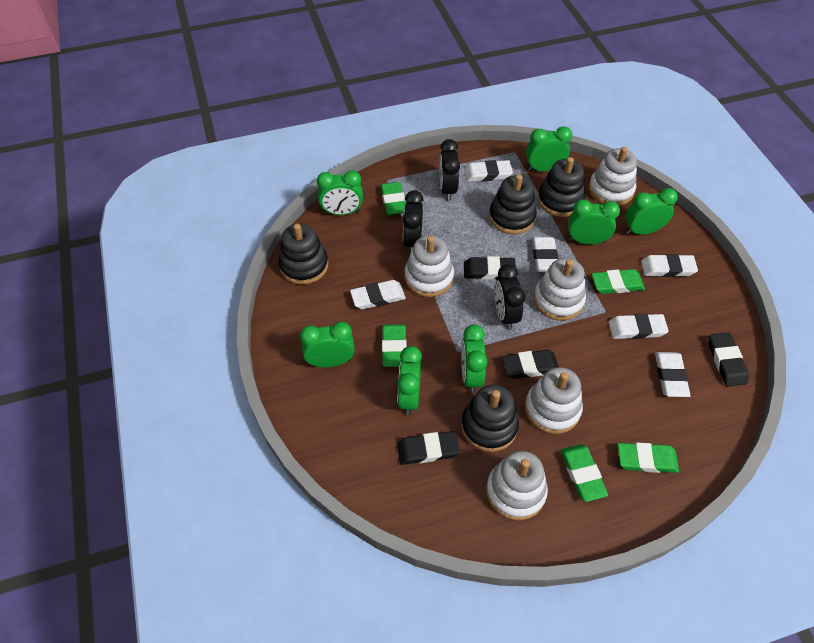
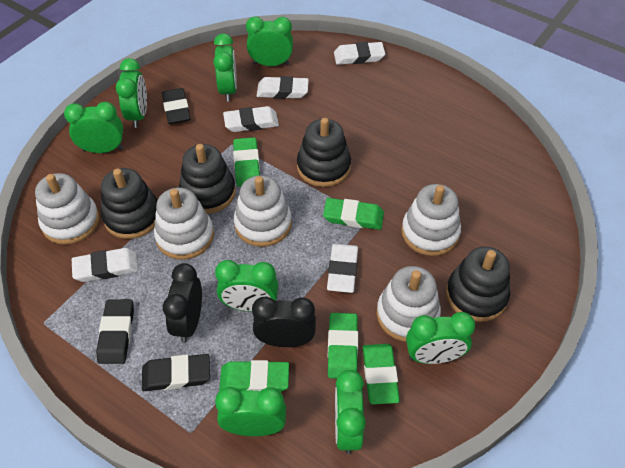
black clock: 3 -> 2
black eraser: 4 -> 3
green clock: 7 -> 8
white eraser: 6 -> 5

